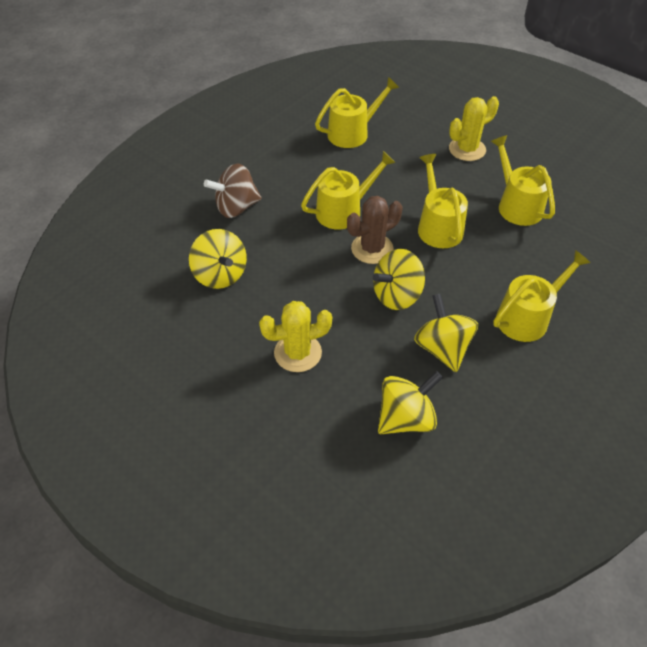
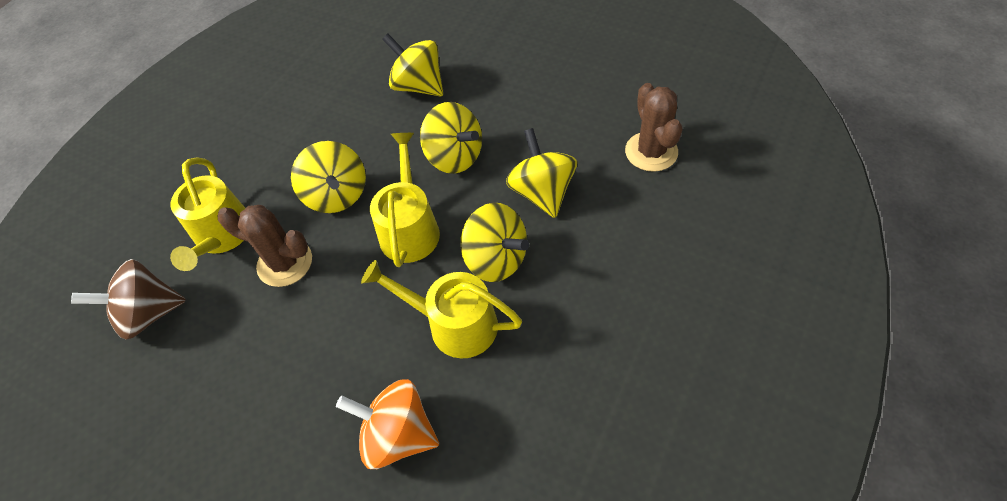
brown cactus: 1 -> 2
orange spinning top: 0 -> 1
yellow cactus: 2 -> 0
yellow spinning top: 4 -> 5
yellow watering can: 5 -> 3

